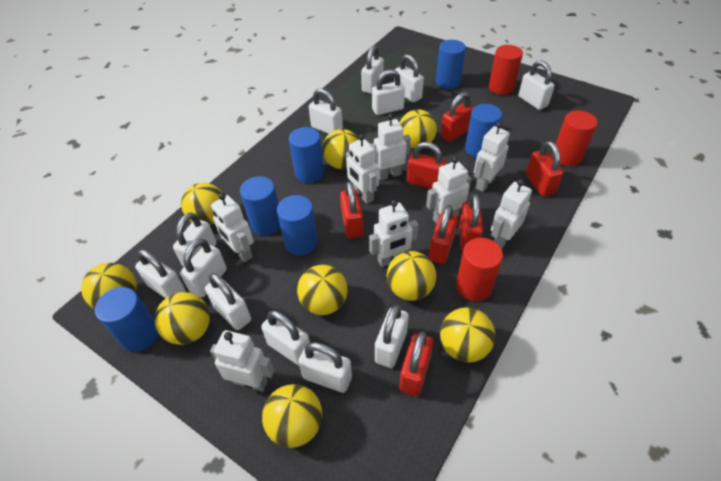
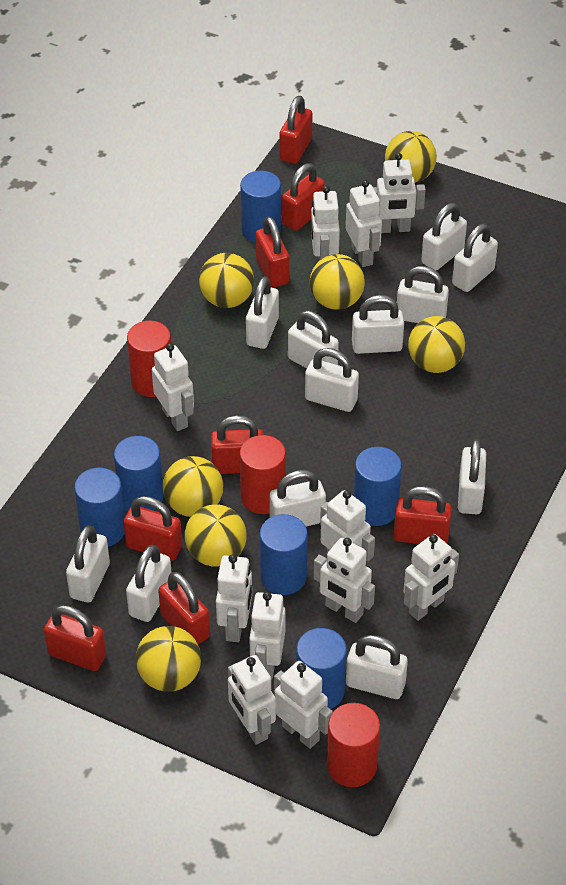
red padlock: 7 -> 8
white robot: 8 -> 11
yellow ball: 9 -> 7

